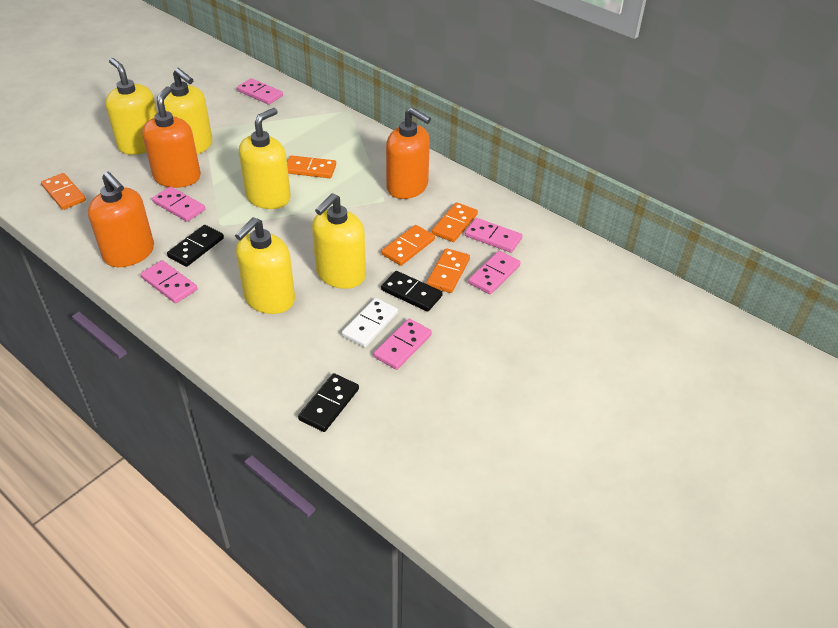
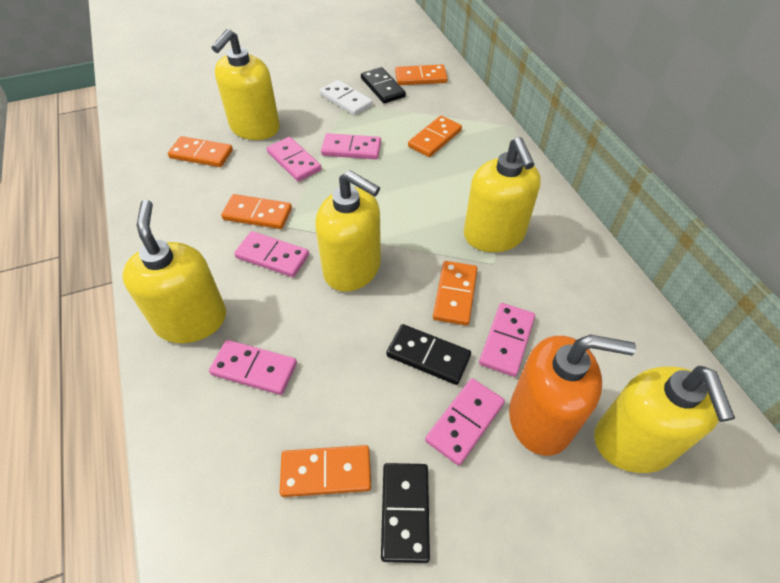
orange domino: 5 -> 6
orange soap dispenser: 3 -> 1

